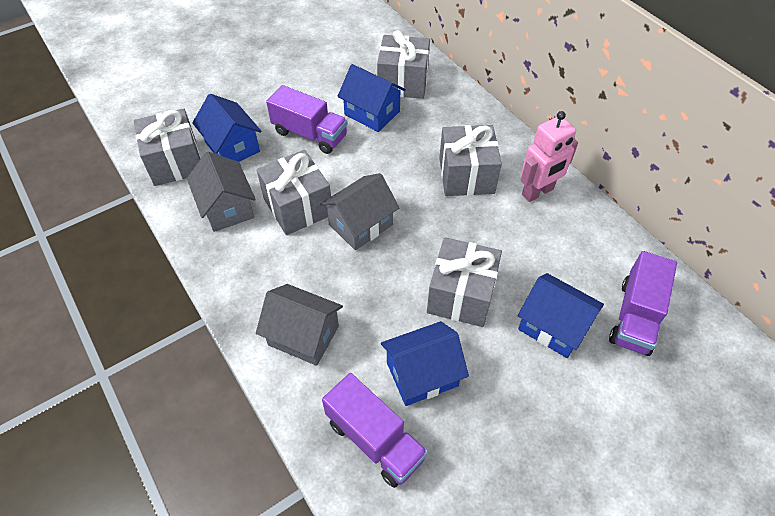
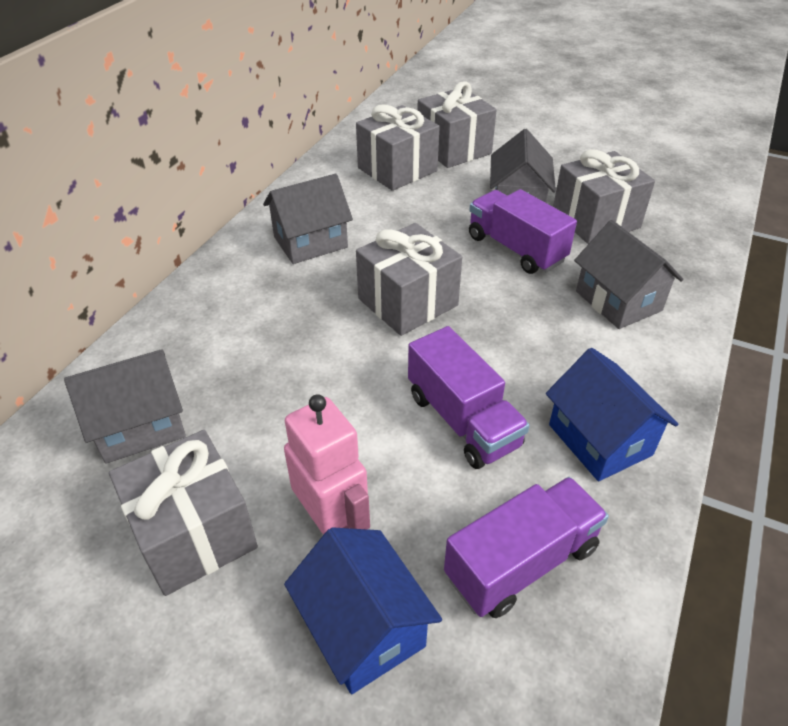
blue house: 4 -> 2
grey house: 3 -> 4

